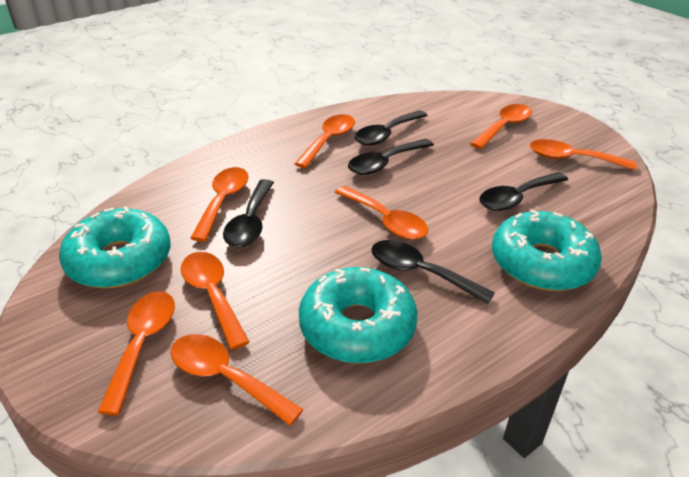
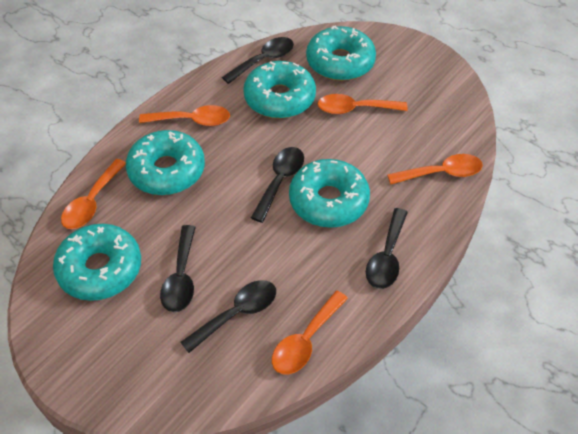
orange spoon: 8 -> 5
turquoise donut: 3 -> 5

